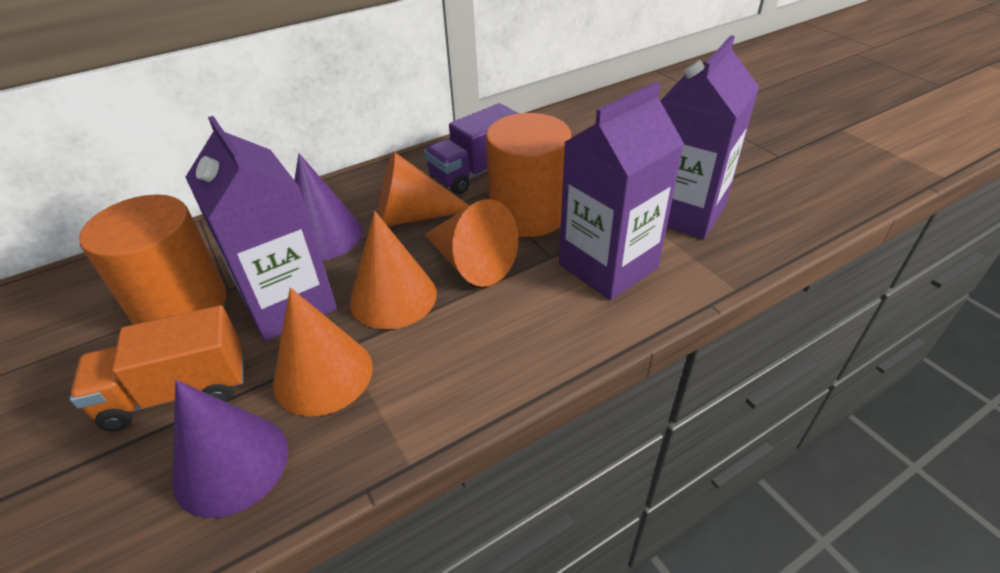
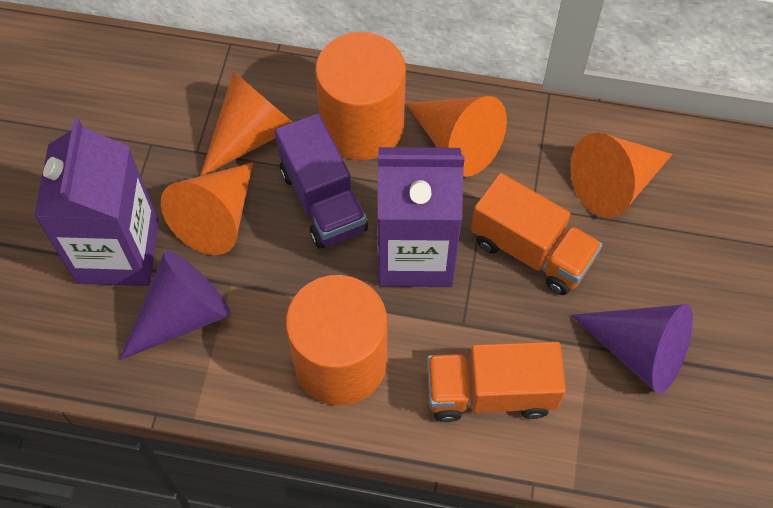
orange truck: 1 -> 2
purple carton: 3 -> 2

